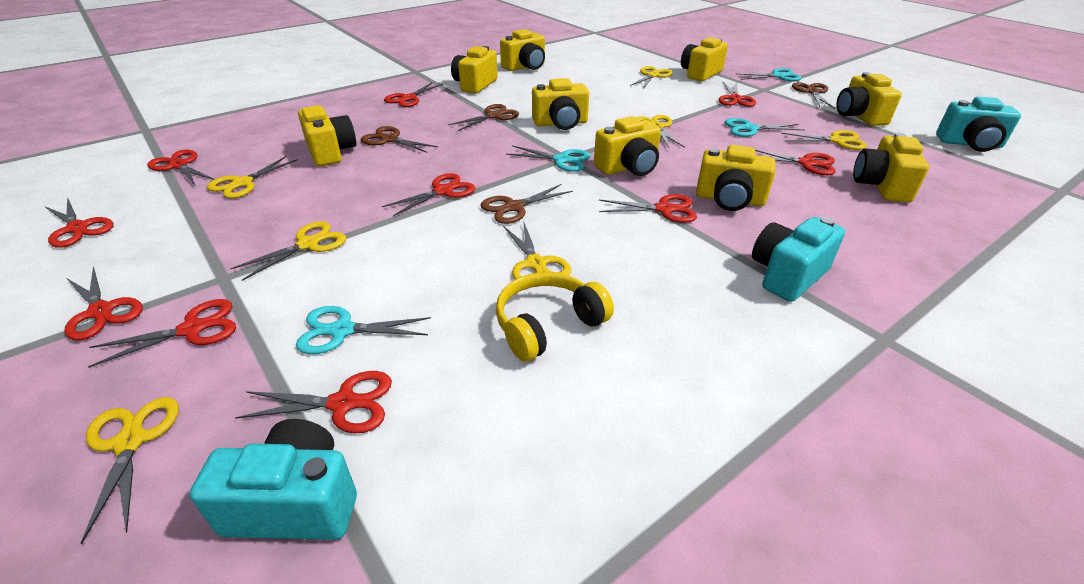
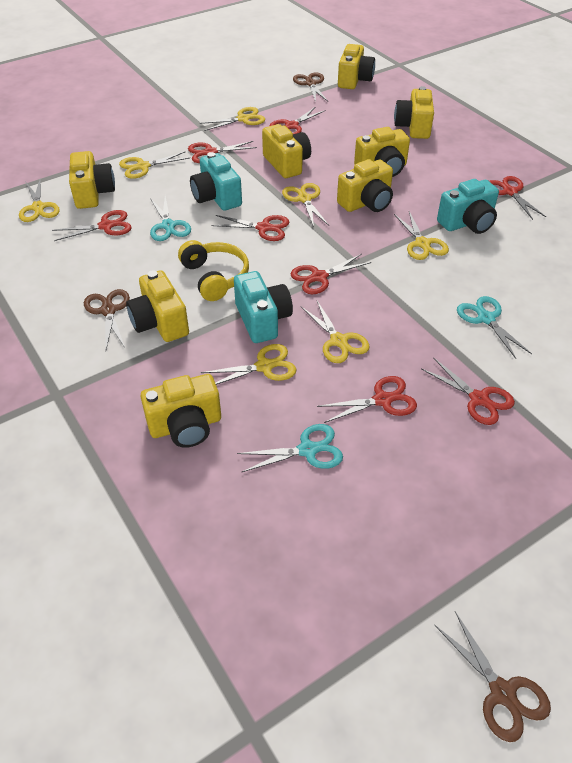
brown scissors: 4 -> 3
red scissors: 10 -> 8
turquoise scissors: 4 -> 3
yellow camera: 9 -> 8

